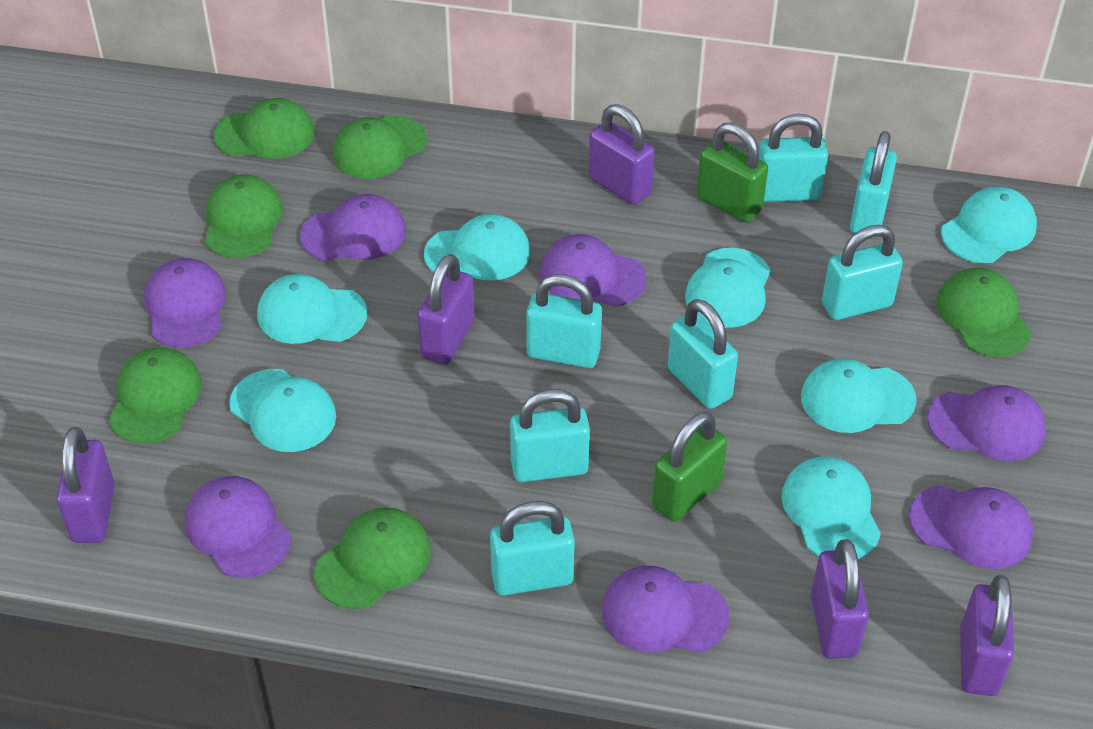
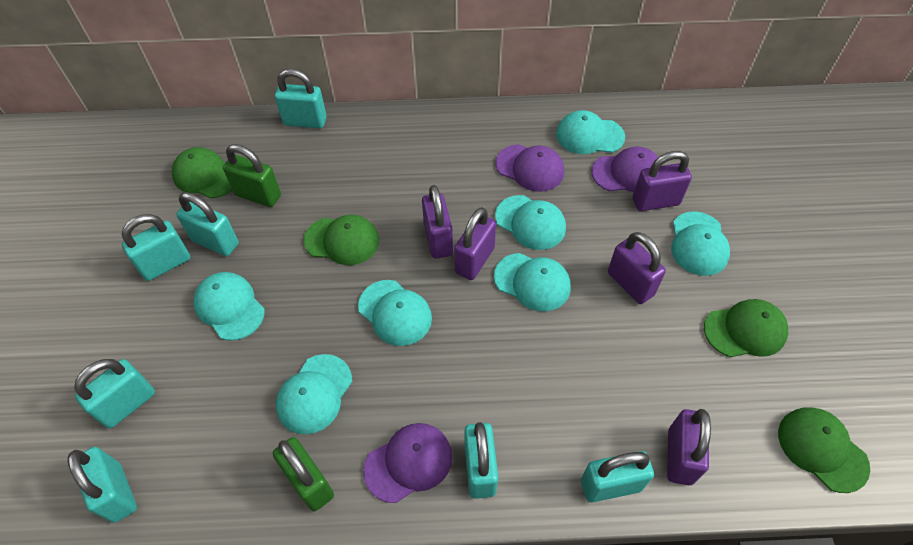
green cap: 6 -> 4
purple cap: 7 -> 3

